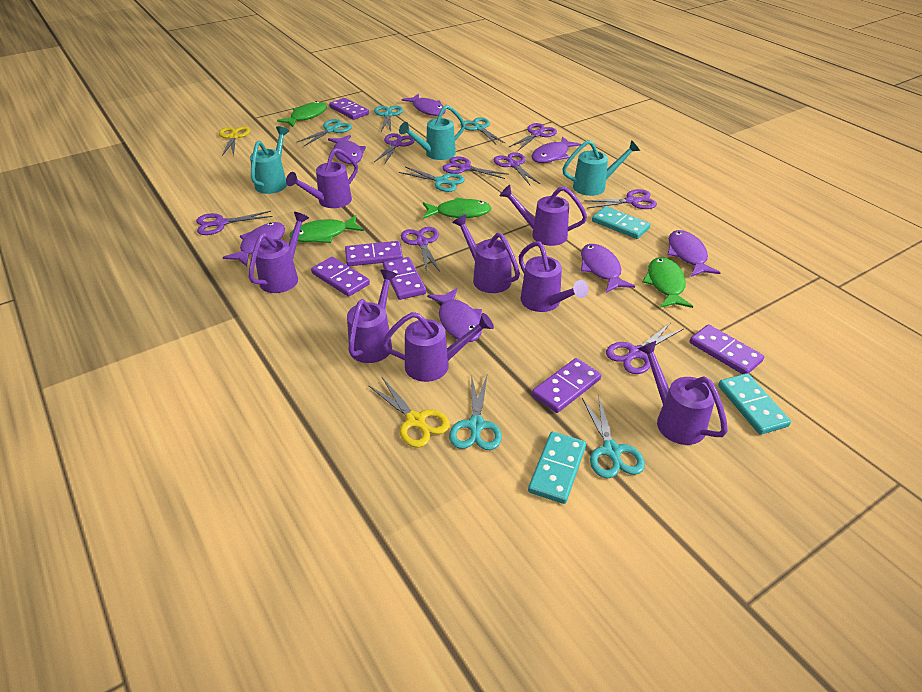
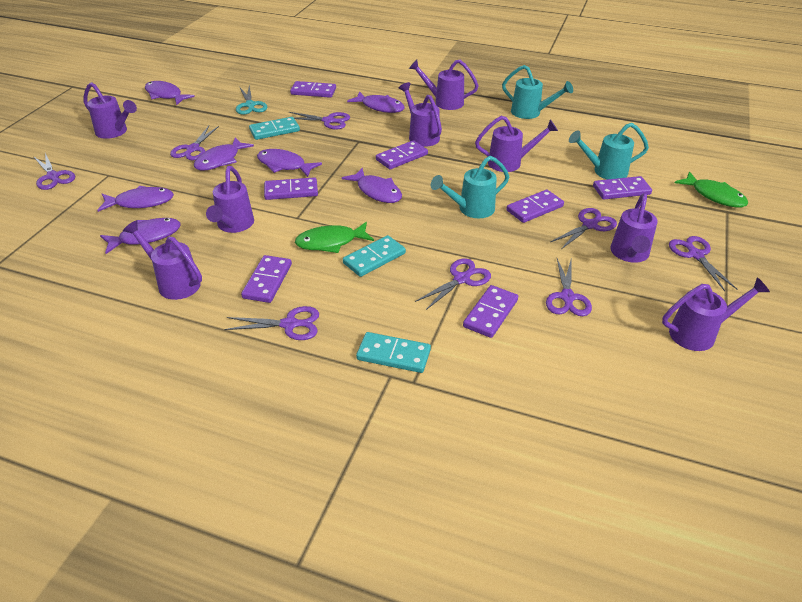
green fish: 4 -> 2
purple domino: 6 -> 7
turquoise scissors: 6 -> 1
yellow scissors: 2 -> 0

